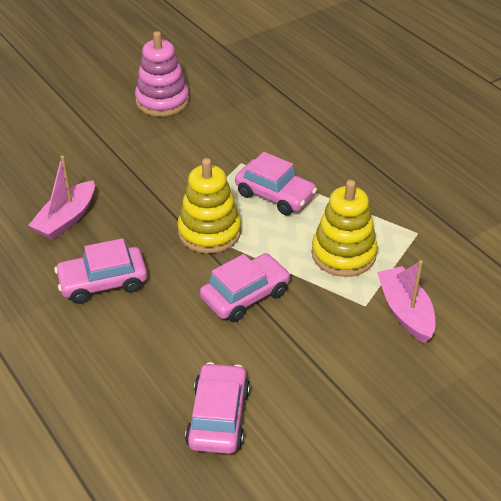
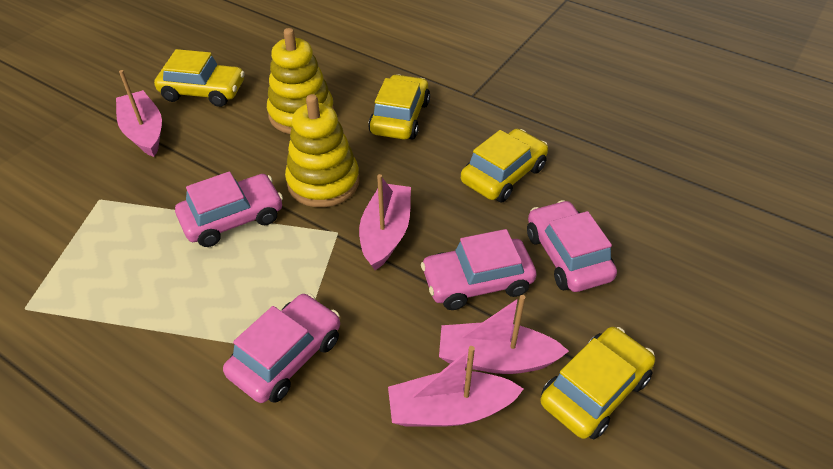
pink boat: 2 -> 4
pink stacking toy: 1 -> 0
yellow car: 0 -> 4

